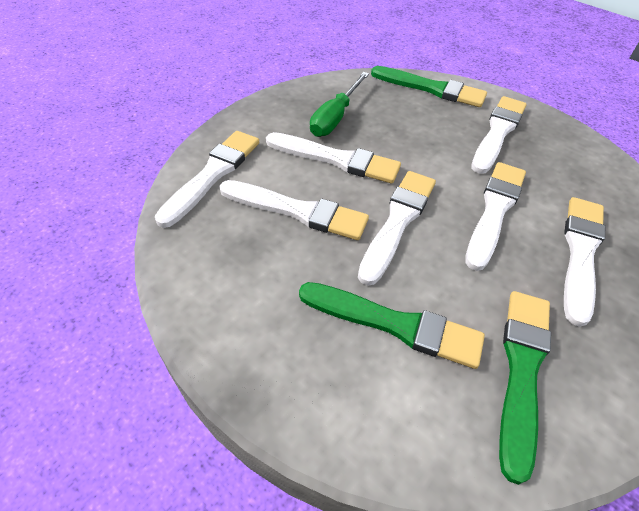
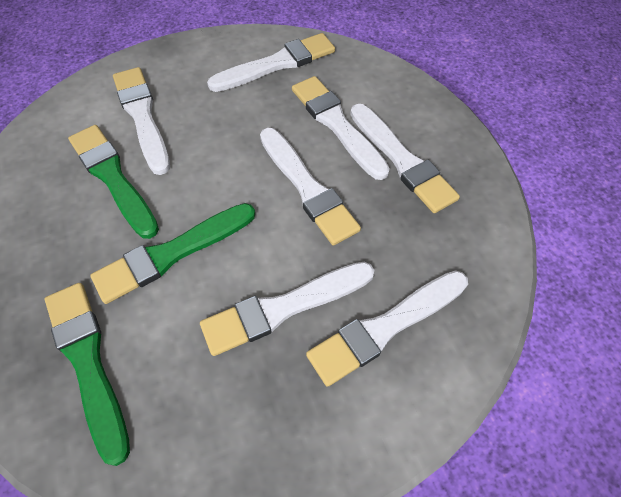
green screwdriver: 1 -> 0

